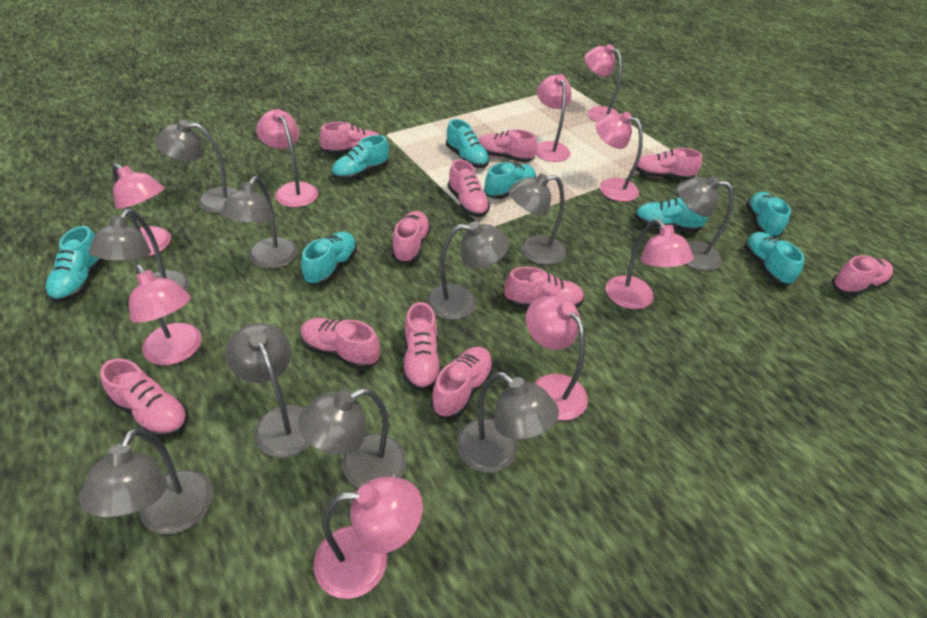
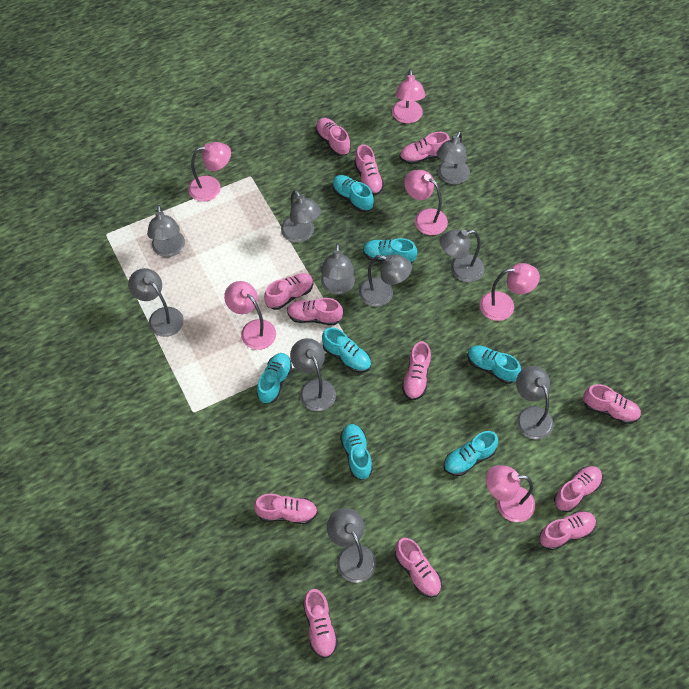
pink lamp: 9 -> 6
pink shoe: 11 -> 12
turquoise shoe: 8 -> 7

